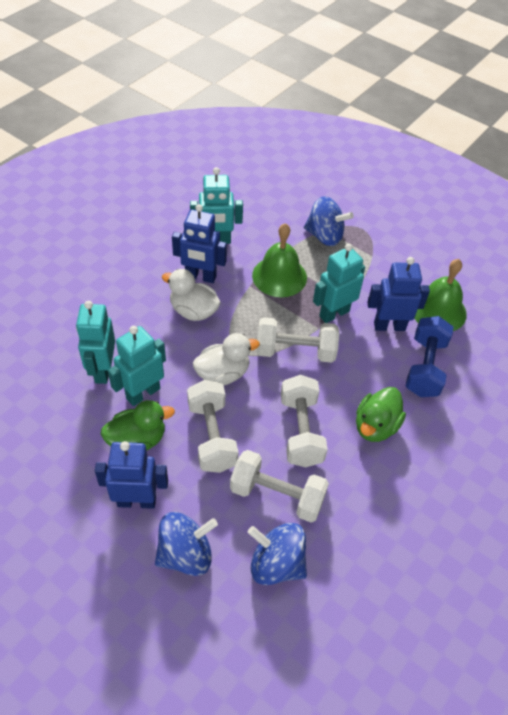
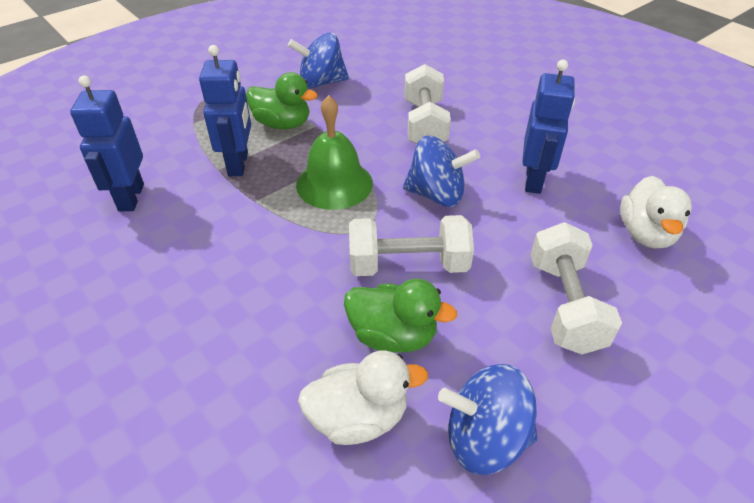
blue dumbbell: 1 -> 0
green bell: 2 -> 1
turquoise robot: 4 -> 0
white dumbbell: 4 -> 3

